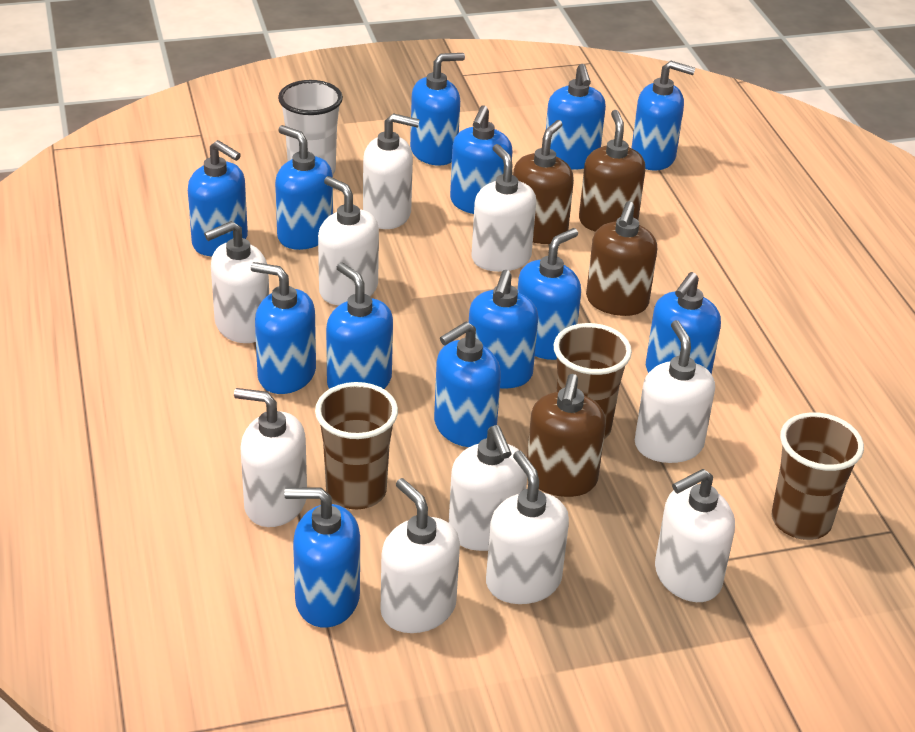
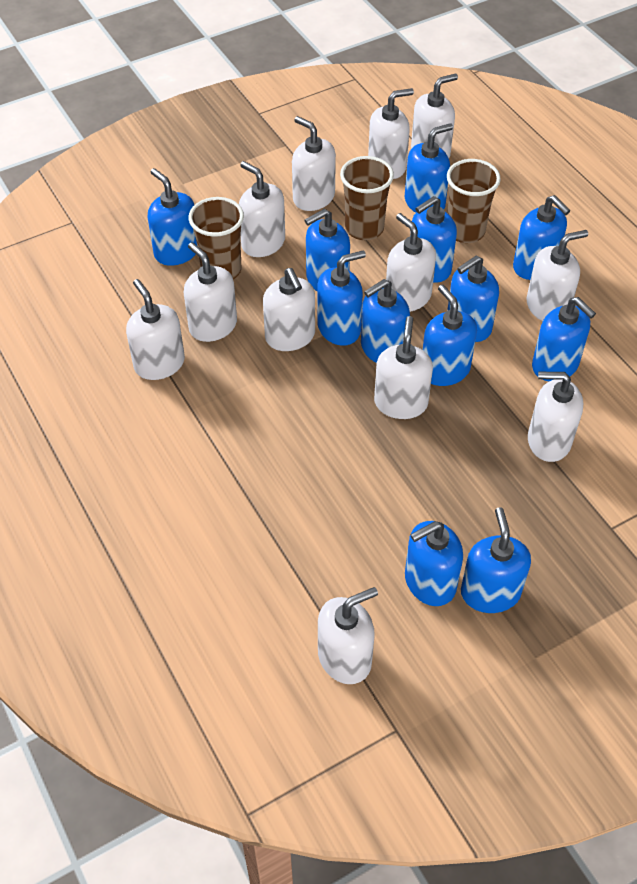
blue soap dispenser: 13 -> 12
brown soap dispenser: 4 -> 0
white cup: 1 -> 0
white soap dispenser: 10 -> 12

